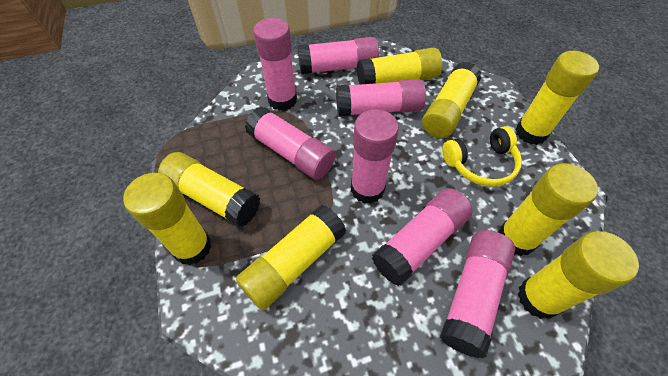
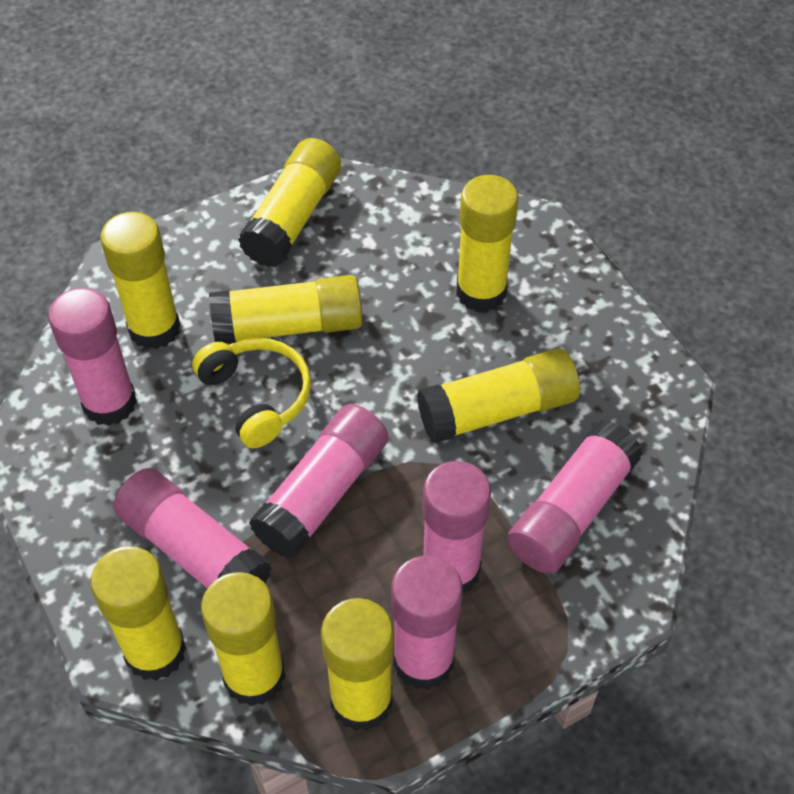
pink glue stick: 7 -> 6

